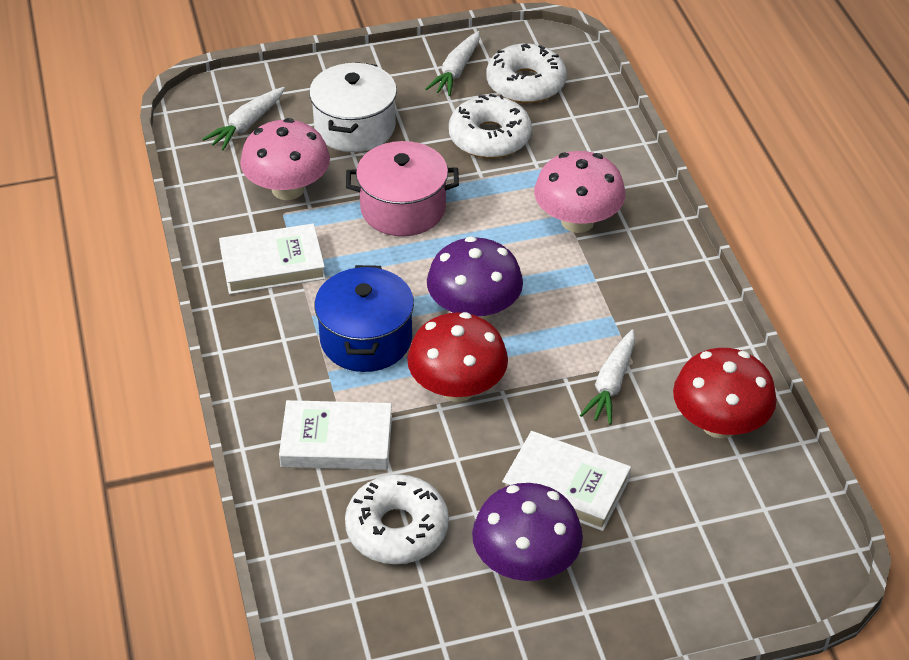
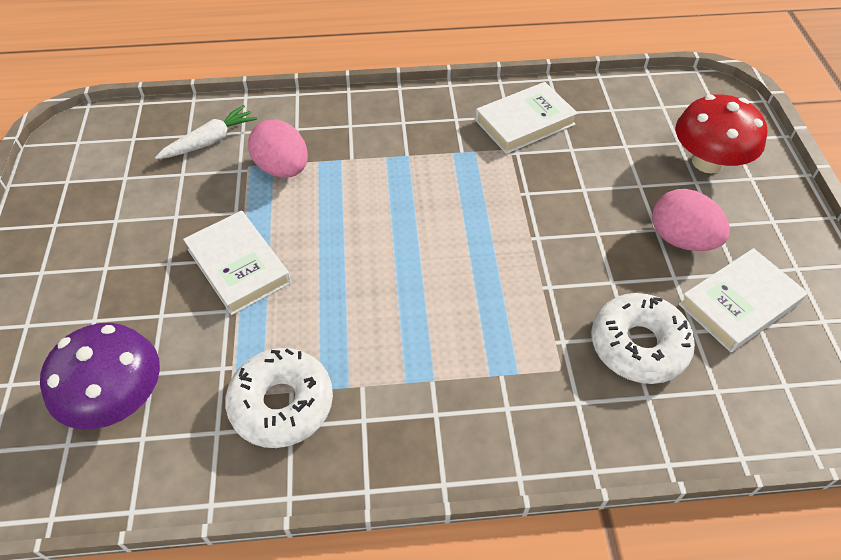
blue pot: 1 -> 0
pink egg: 0 -> 2
pink mushroom: 2 -> 0
pink pot: 1 -> 0
purple mushroom: 2 -> 1
red mushroom: 2 -> 1
white carrot: 3 -> 1
white donut: 3 -> 2
white pot: 1 -> 0

